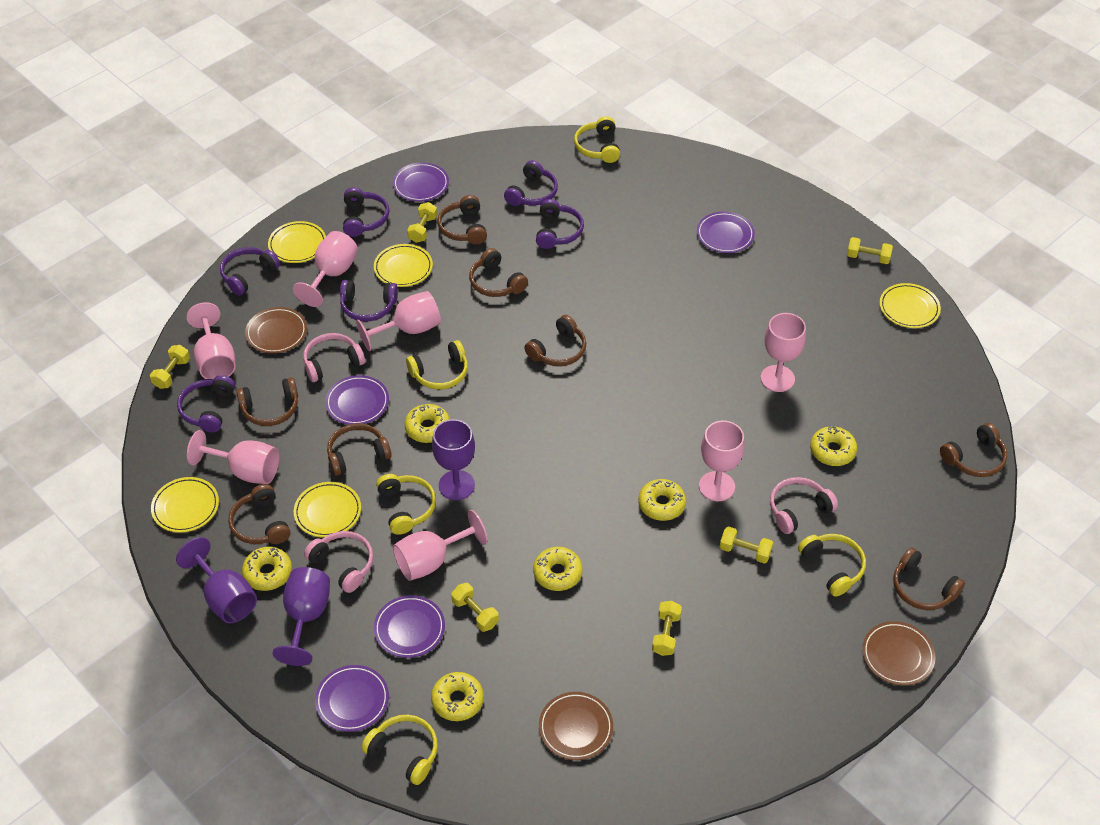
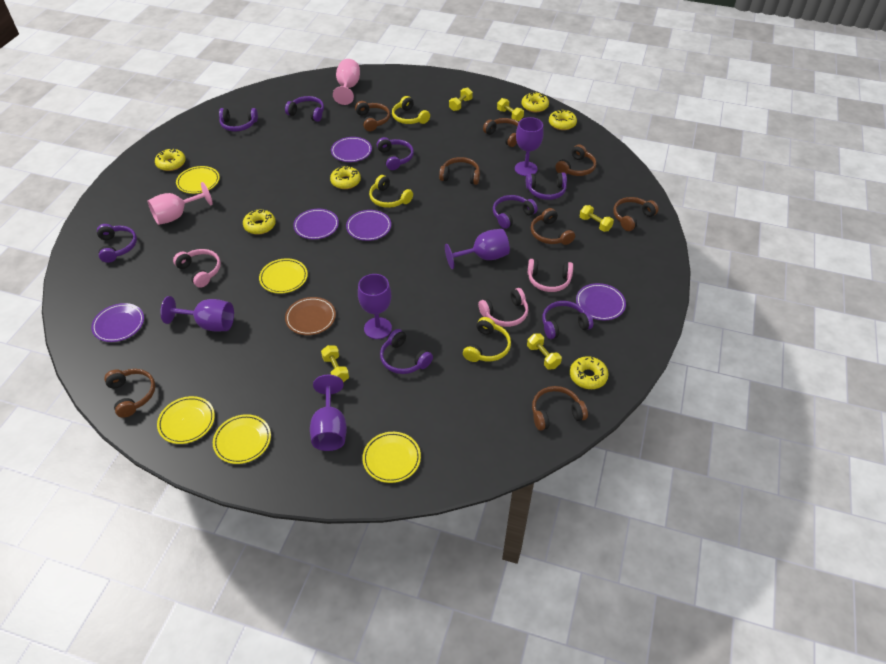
brown plate: 3 -> 1
pink goblet: 7 -> 2
purple goblet: 3 -> 5
purple headphones: 6 -> 8
yellow dumbbell: 6 -> 5
yellow headphones: 5 -> 3

